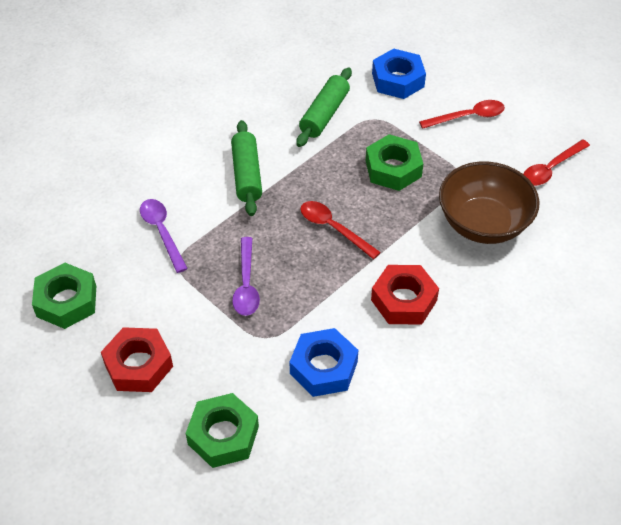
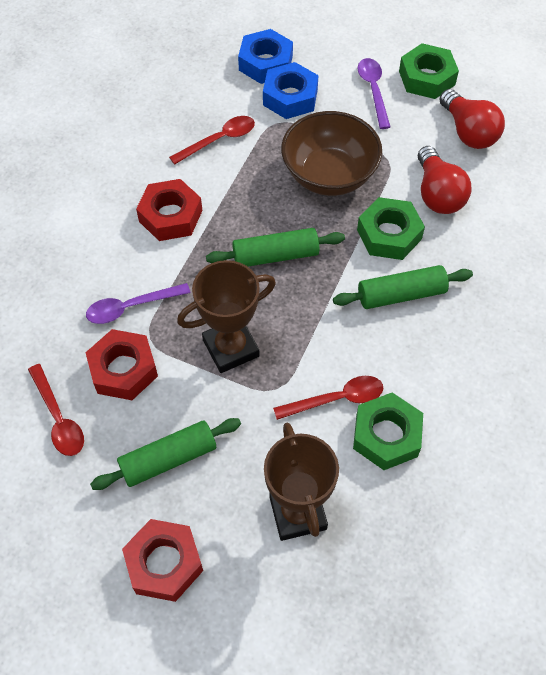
brown trophy: 0 -> 2
green rolling pin: 2 -> 3
red light bulb: 0 -> 2
red nut: 2 -> 3

